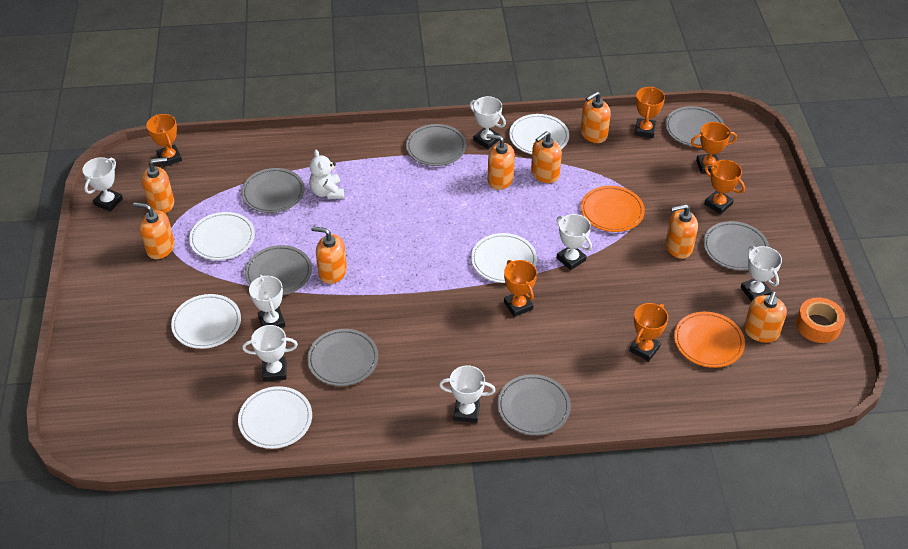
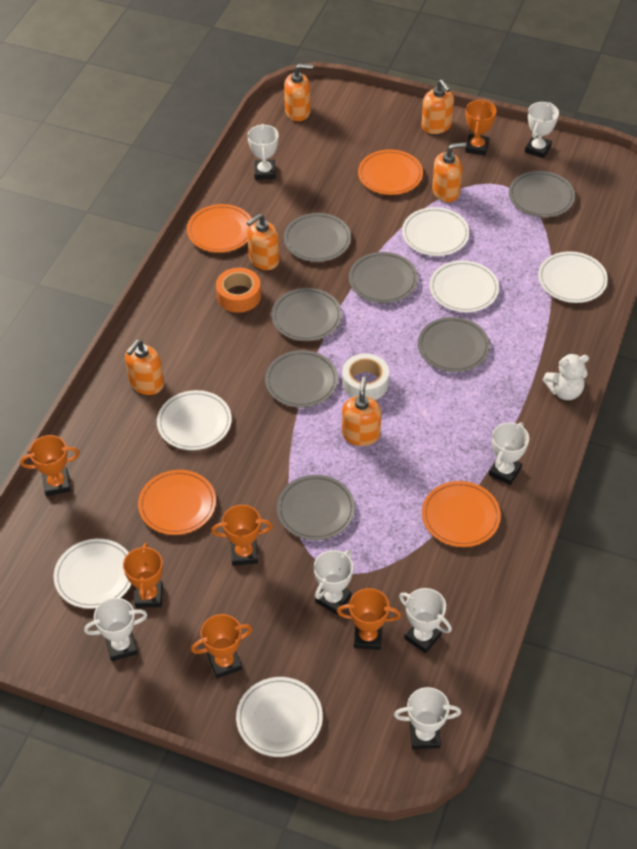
orange plate: 2 -> 4
orange soap dispenser: 8 -> 6
white plate: 5 -> 6
white tape: 0 -> 1

